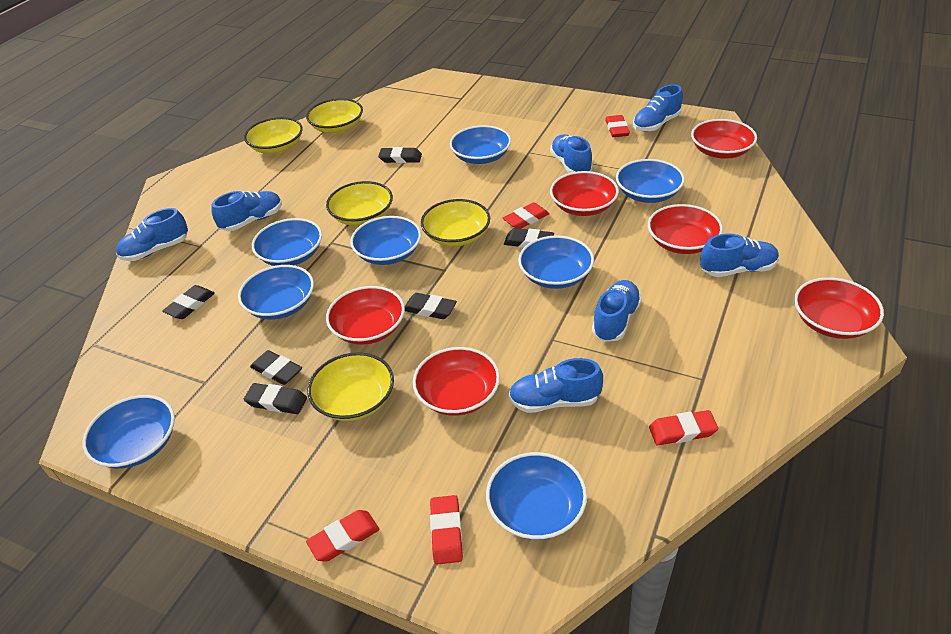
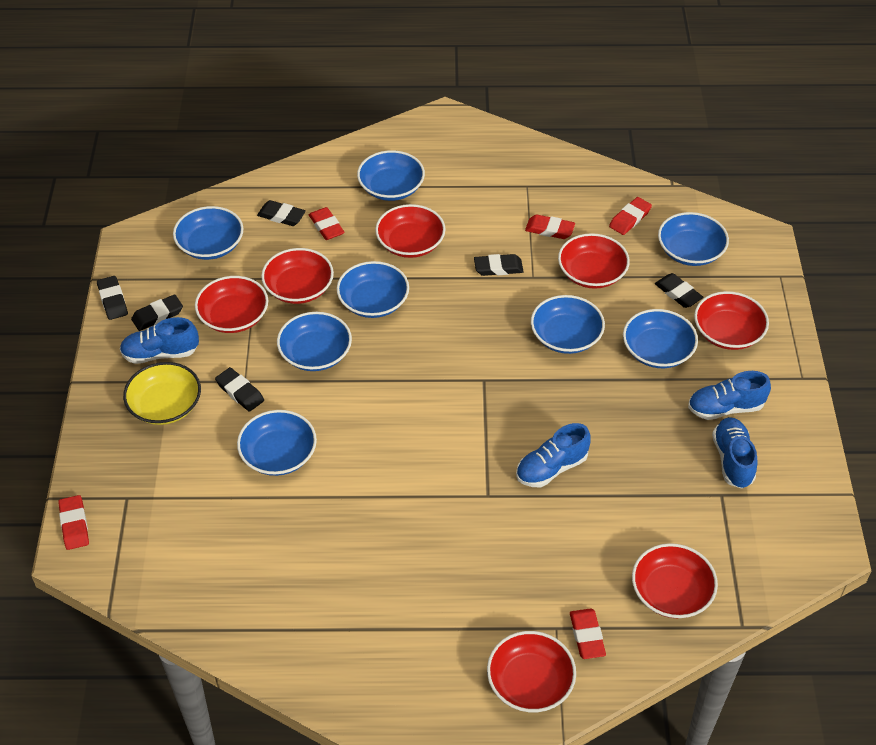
blue shoe: 7 -> 4
red bowl: 6 -> 7
yellow bowl: 5 -> 1

